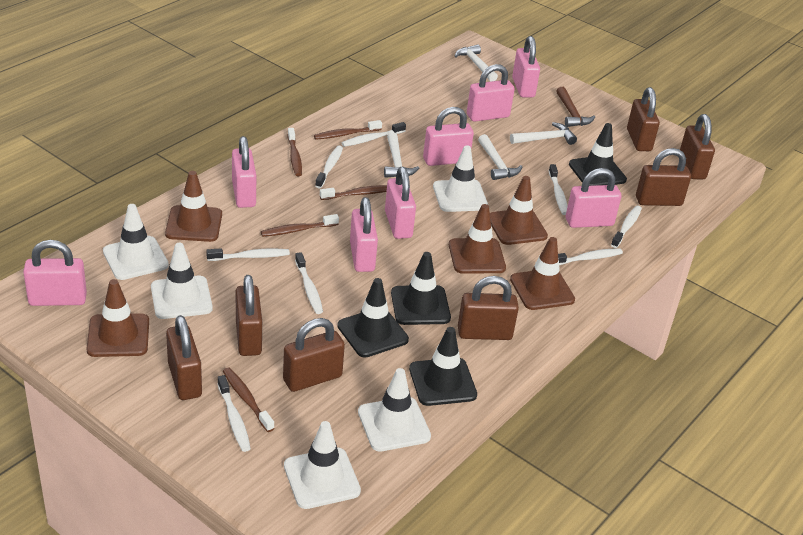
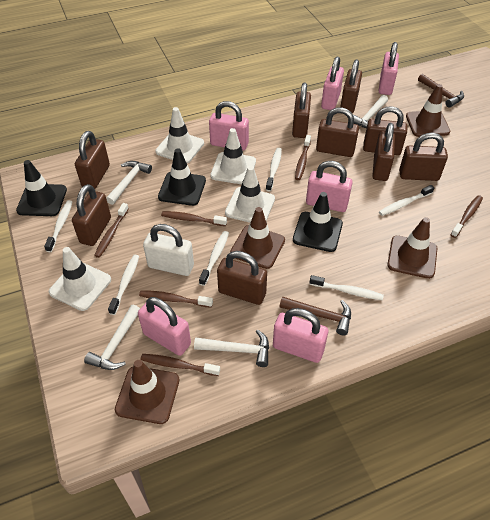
black traffic cone: 4 -> 3
brown hammer: 1 -> 2
brown padlock: 7 -> 9
brown toothbrush: 5 -> 6
brown traffic cone: 5 -> 4
pink padlock: 8 -> 6
white padlock: 0 -> 1
white toothbrush: 8 -> 6
white traffic cone: 5 -> 4

